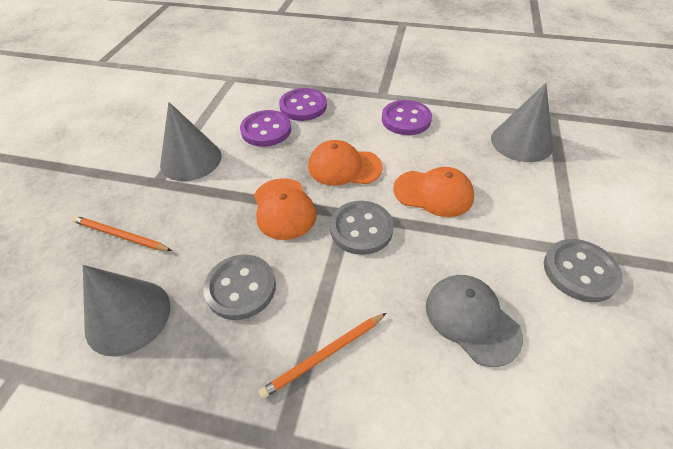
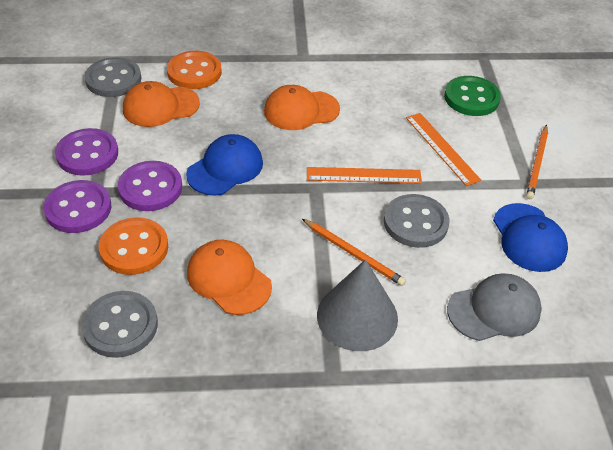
blue cap: 0 -> 2
green button: 0 -> 1
grey cone: 3 -> 1
orange button: 0 -> 2
orange ruler: 0 -> 2

